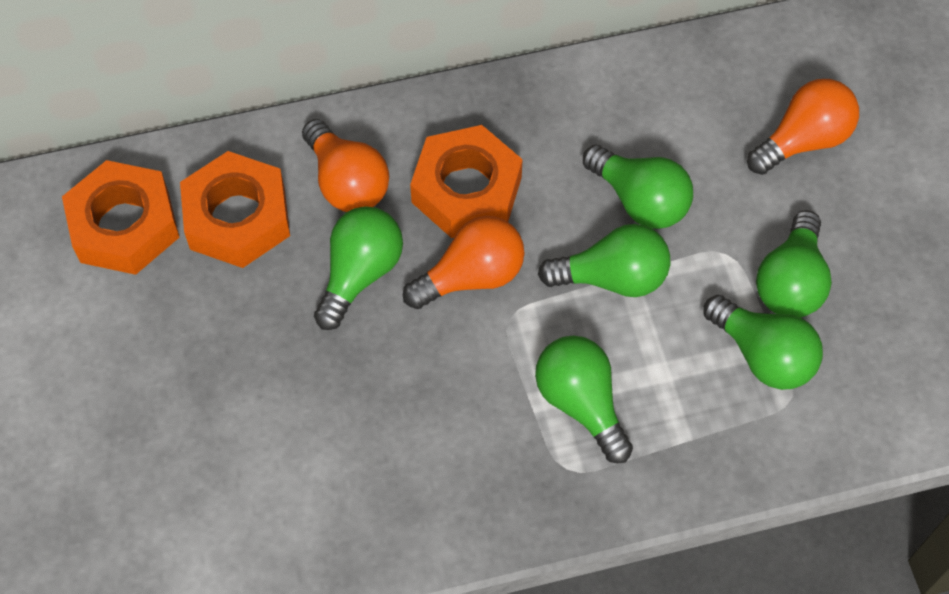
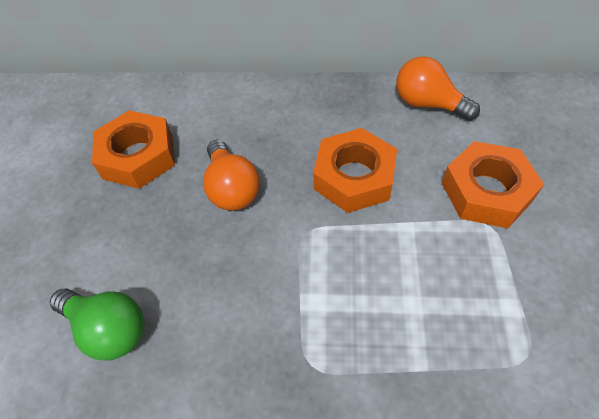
green light bulb: 6 -> 1
orange light bulb: 3 -> 2

